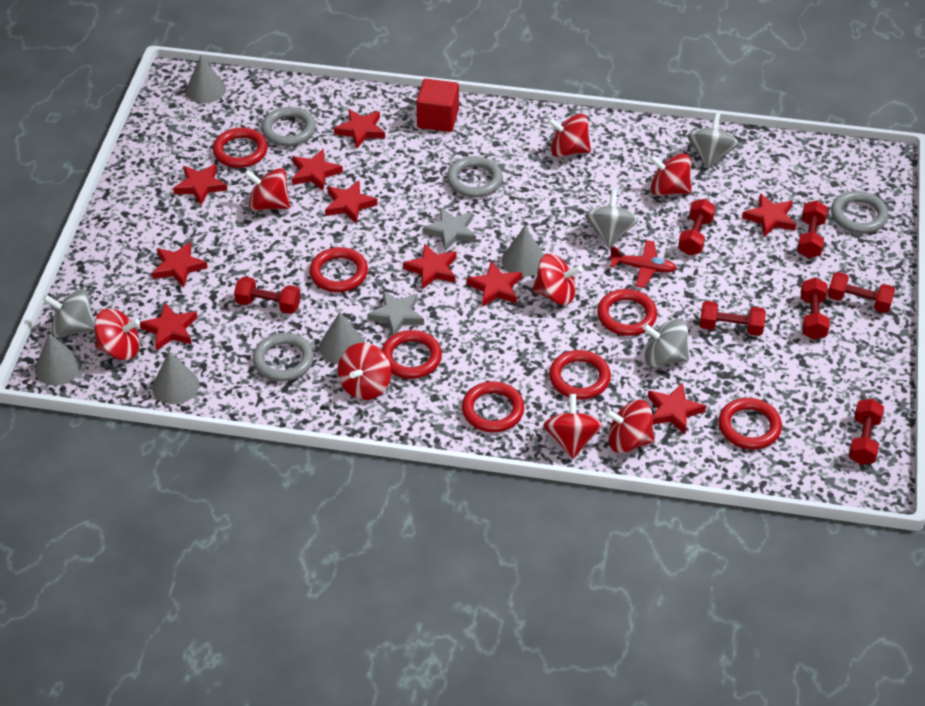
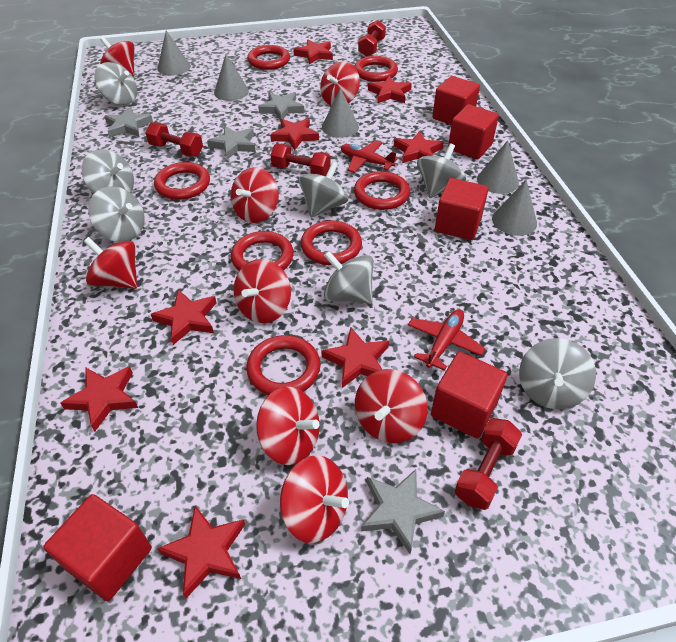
grey ring: 4 -> 0
grey spinning top: 4 -> 7
grey star: 2 -> 4
red cube: 1 -> 5
red dumbbell: 7 -> 4
red plane: 1 -> 2
red star: 10 -> 8

